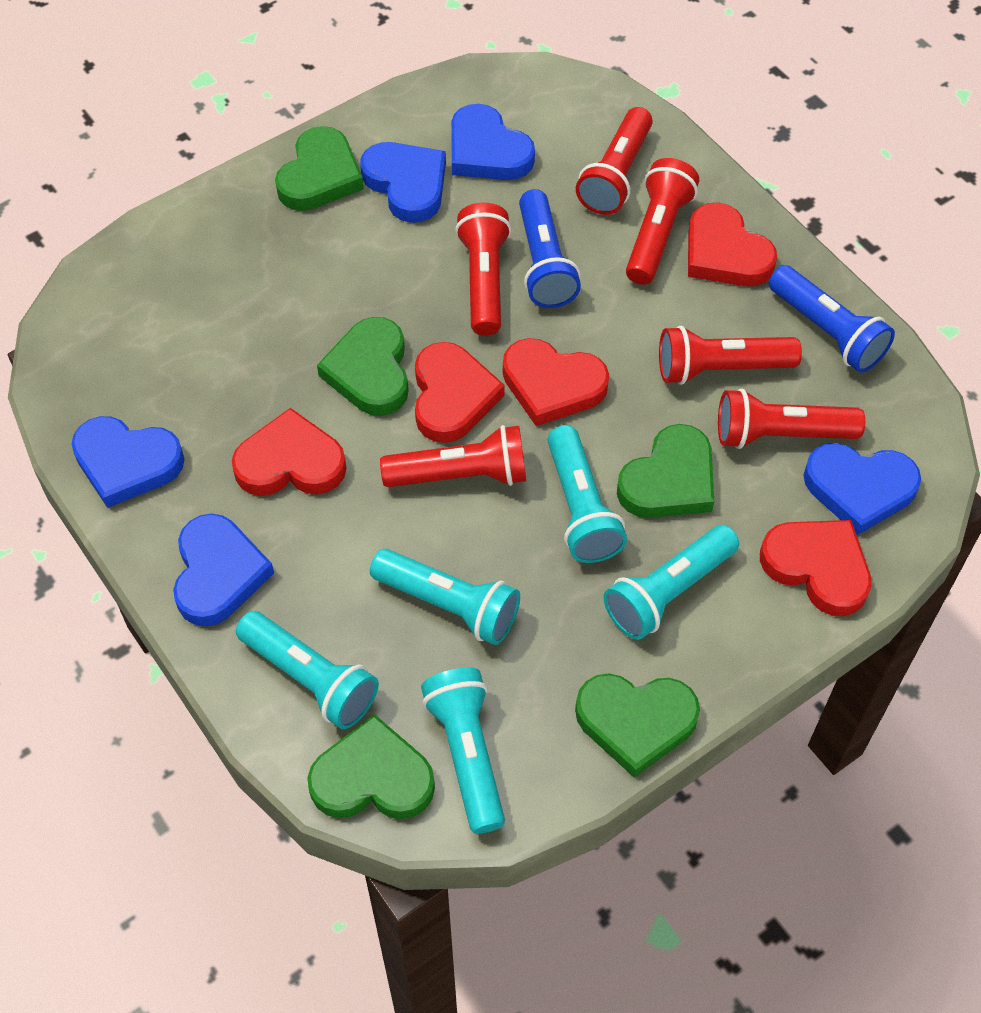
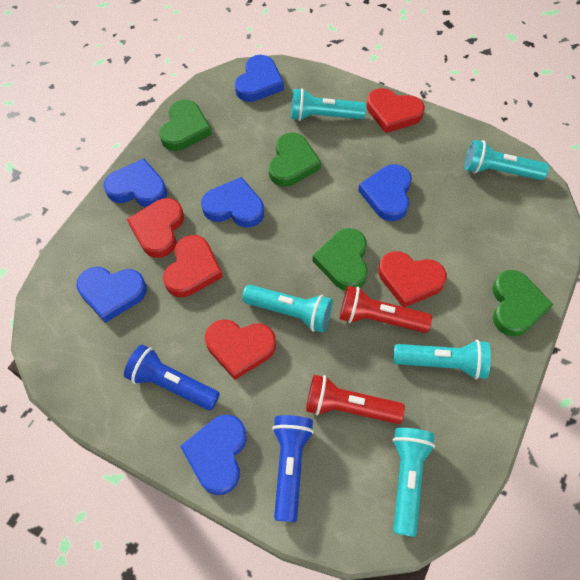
blue heart: 5 -> 6
green heart: 5 -> 4
red flashlight: 6 -> 2

